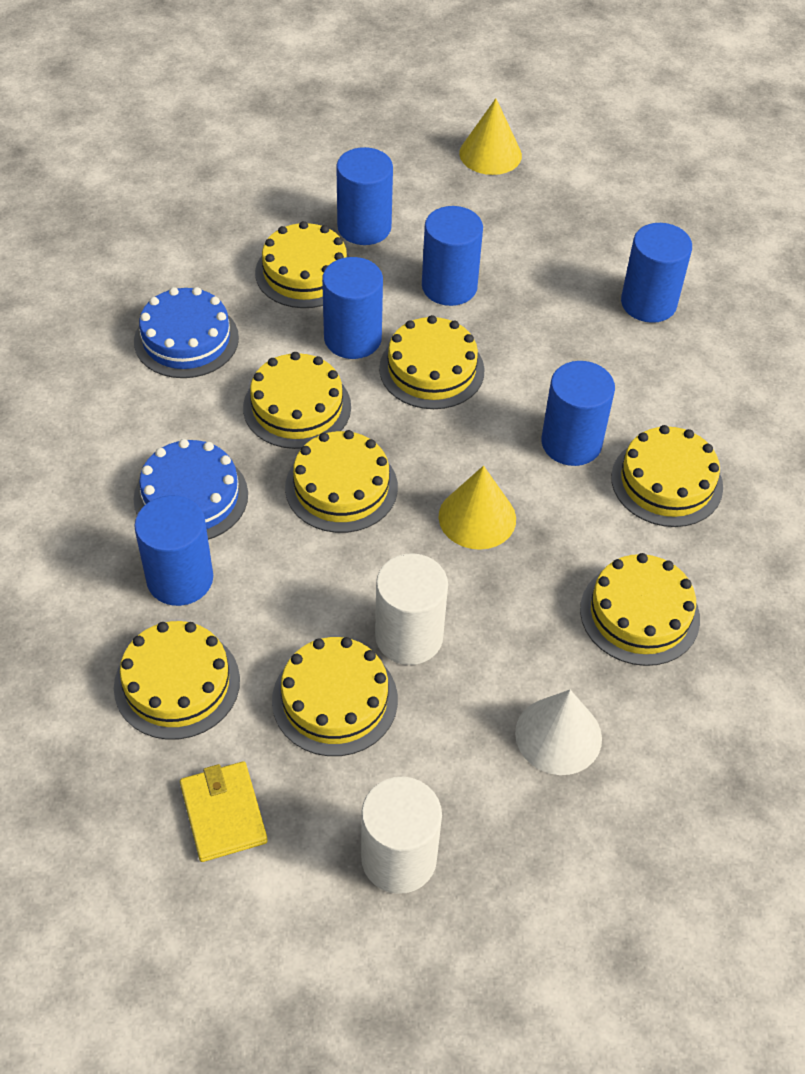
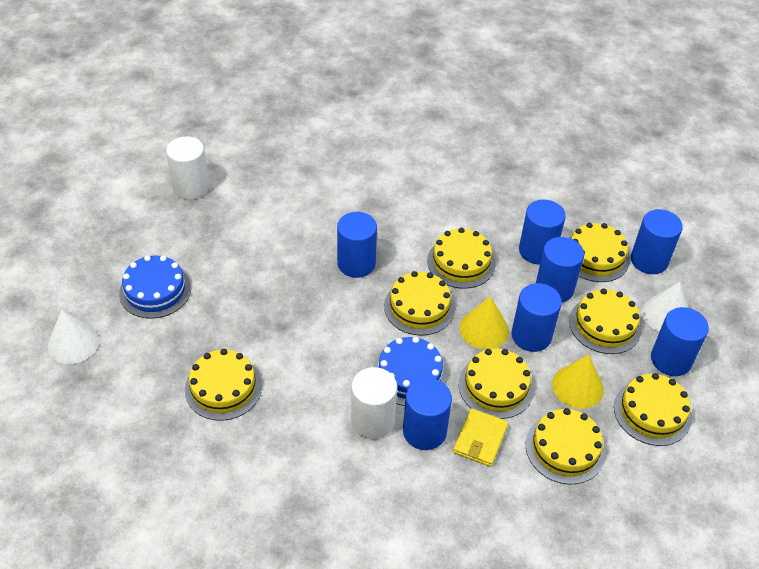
blue cylinder: 6 -> 7
white cone: 1 -> 2

